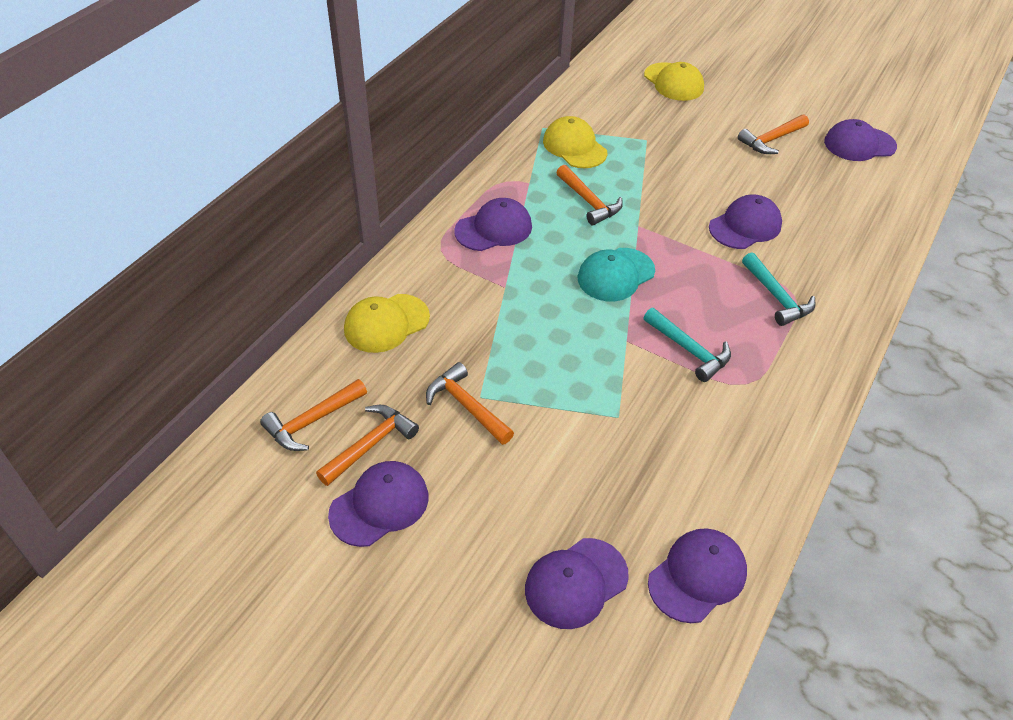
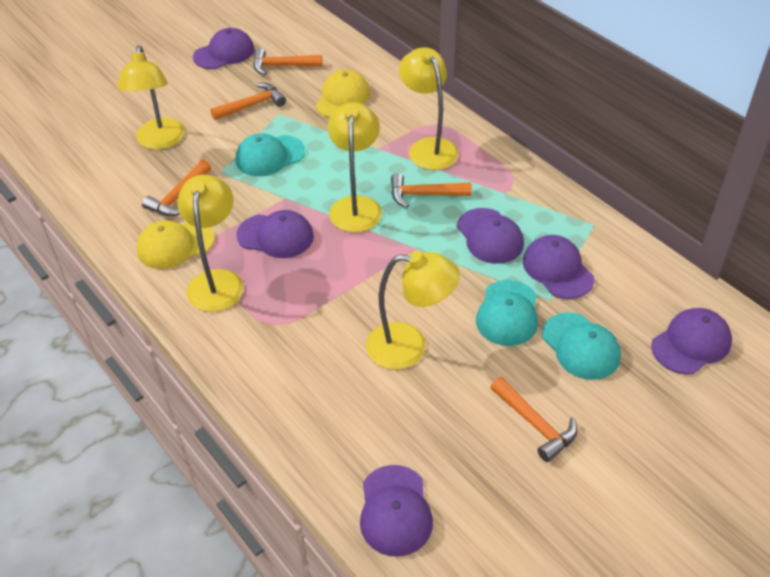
turquoise cap: 1 -> 3
turquoise hammer: 2 -> 0
yellow cap: 3 -> 2
yellow lamp: 0 -> 5

